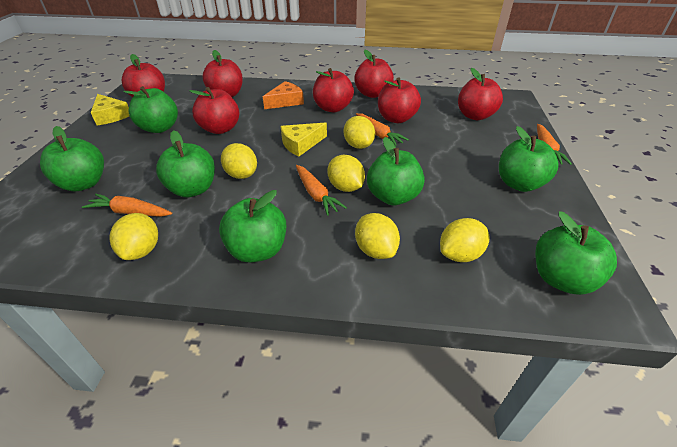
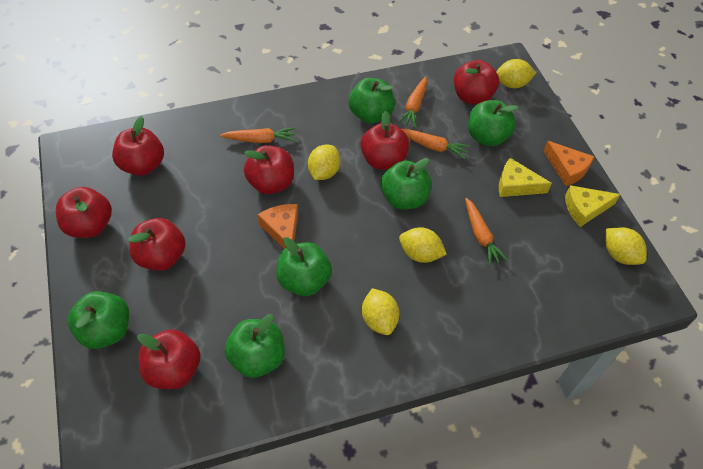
green apple: 7 -> 6
orange cheese: 1 -> 2
yellow lemon: 6 -> 5

